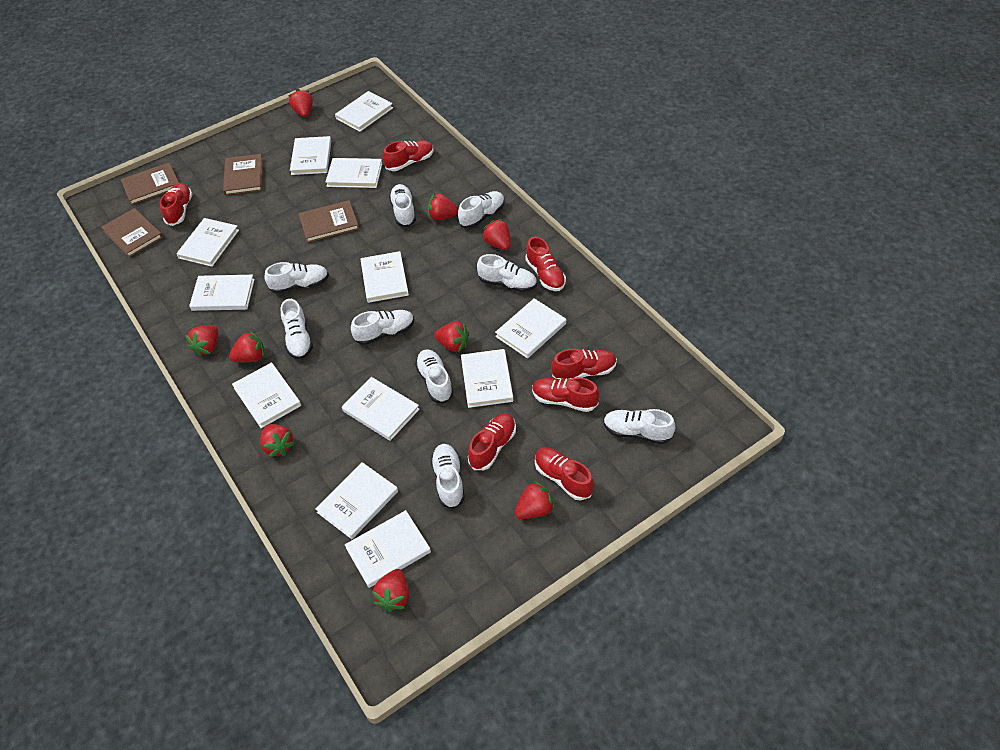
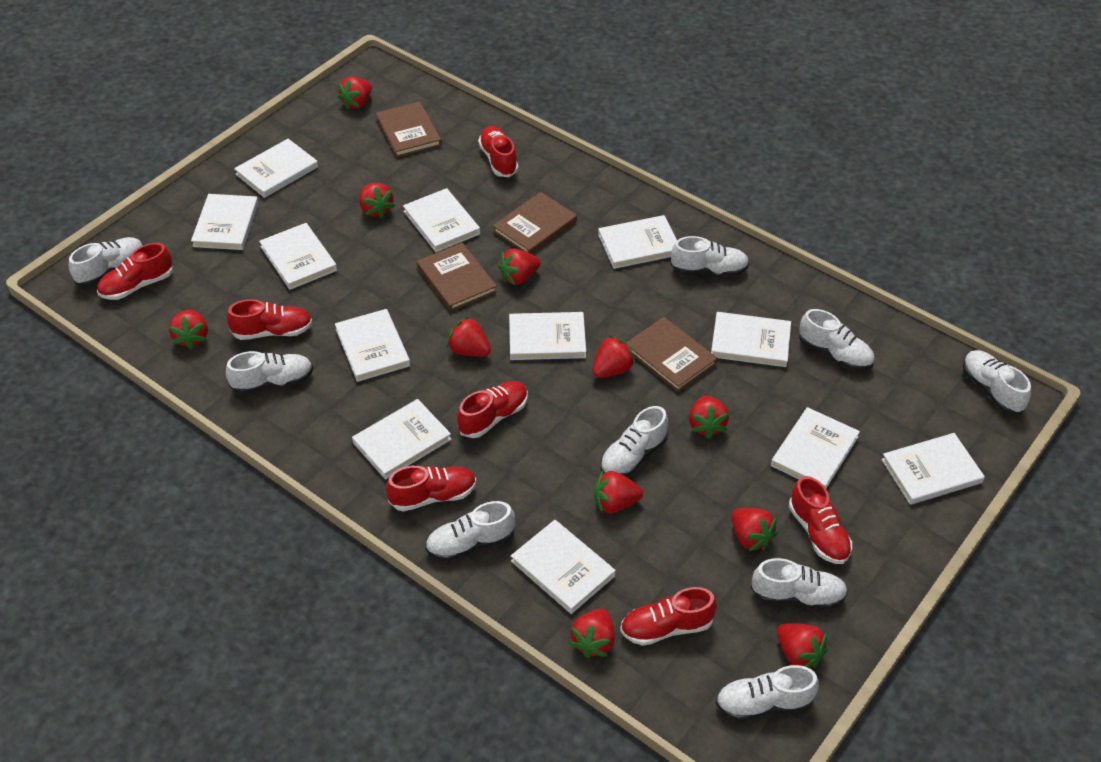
red strawberry: 9 -> 11

